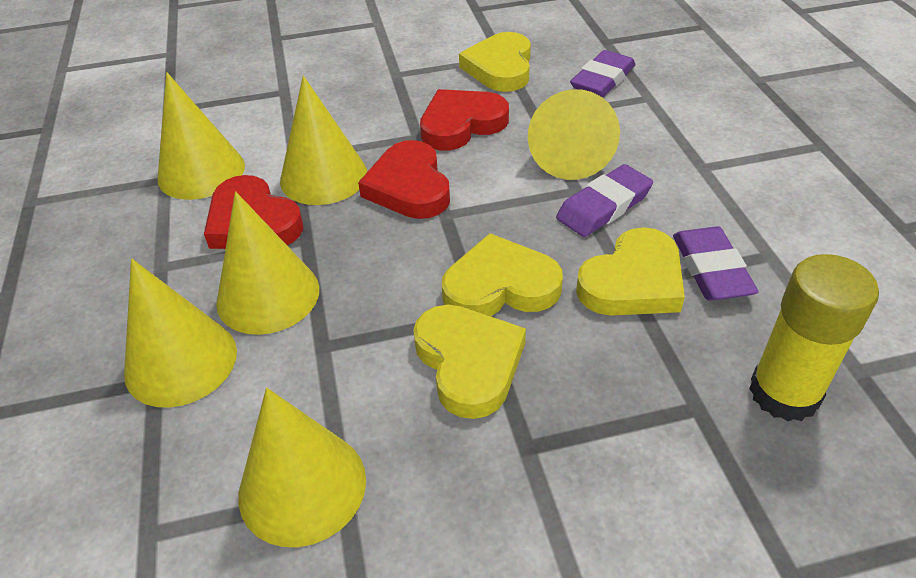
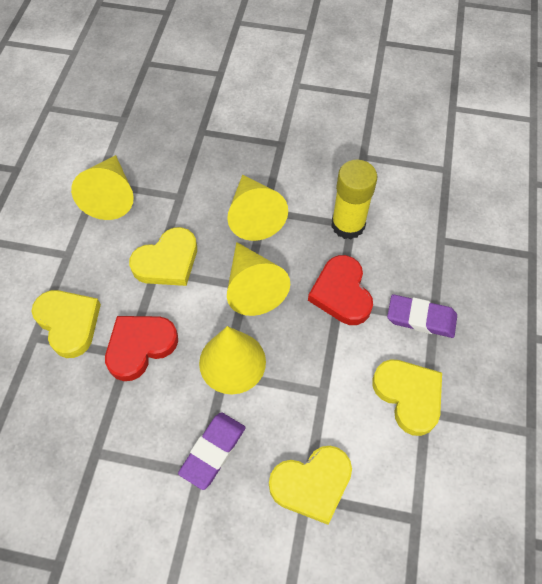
purple eraser: 3 -> 2
red heart: 3 -> 2
yellow cone: 6 -> 4

